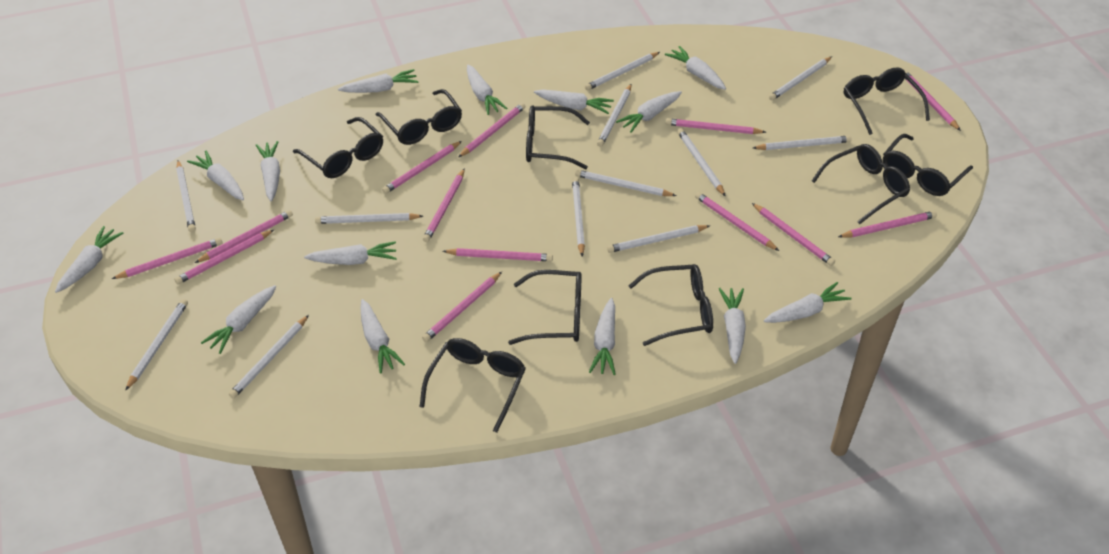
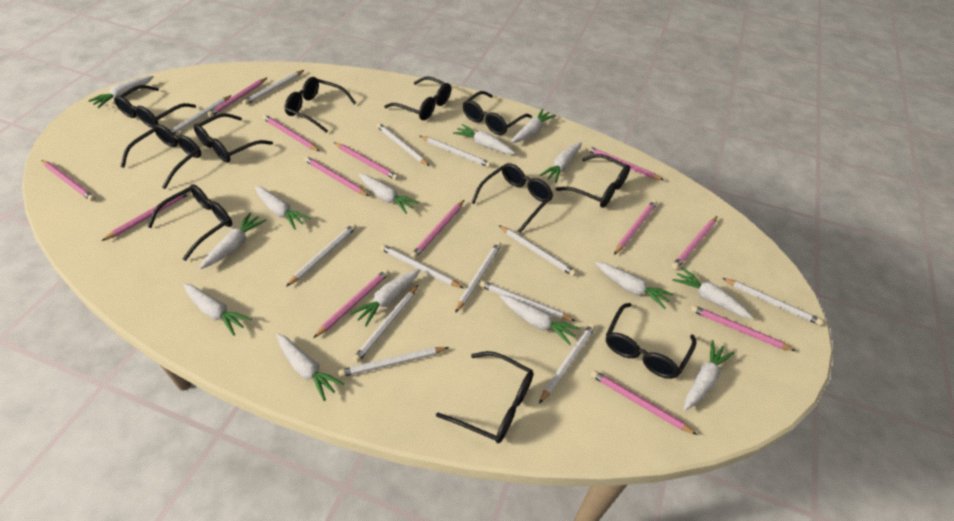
black glasses: 9 -> 11
white pencil: 12 -> 13

